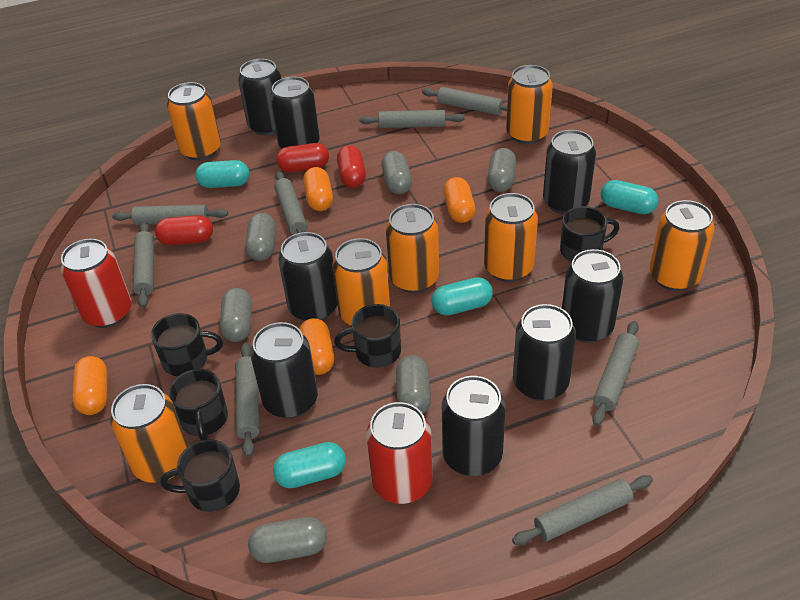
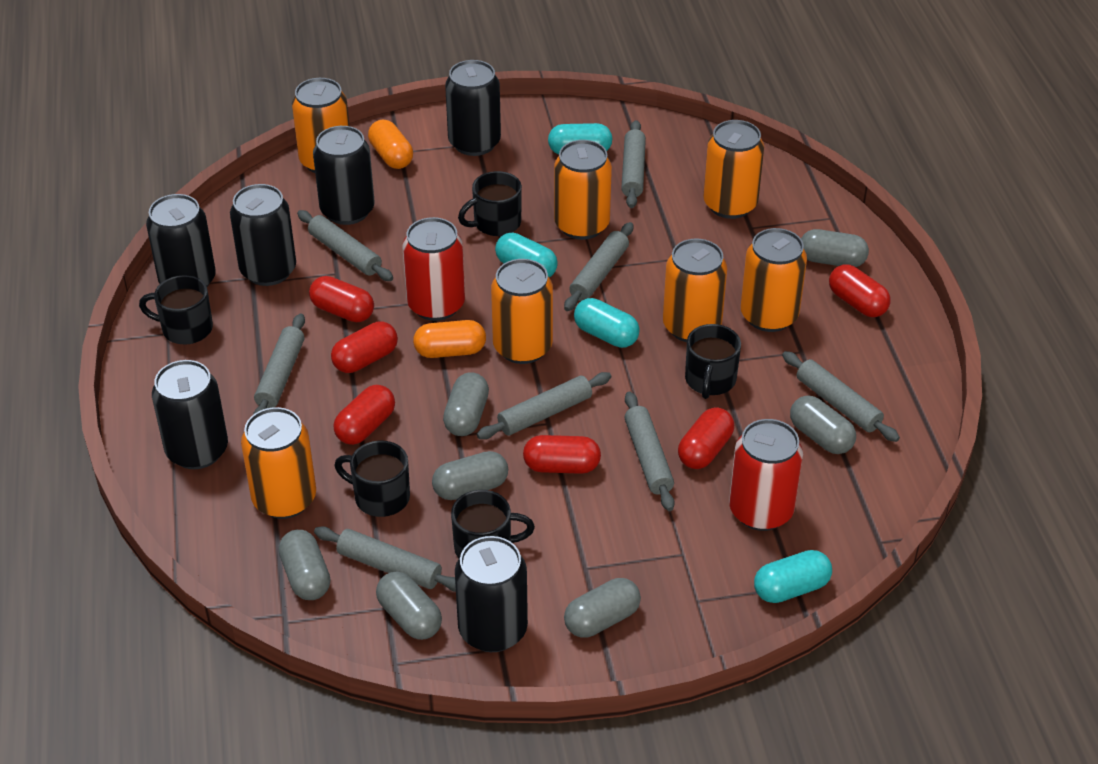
black can: 8 -> 6
grey capsule: 6 -> 7
orange capsule: 4 -> 2
red capsule: 3 -> 6

